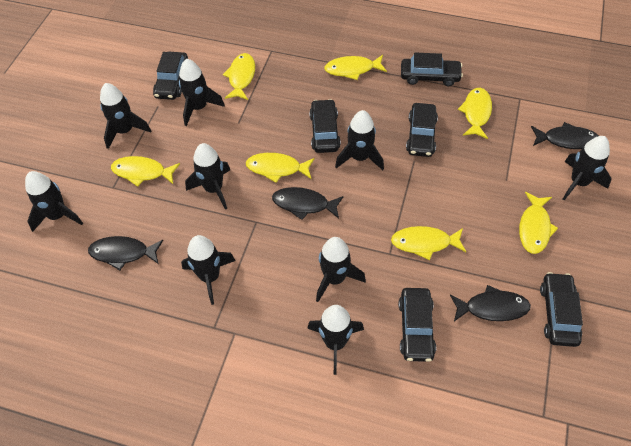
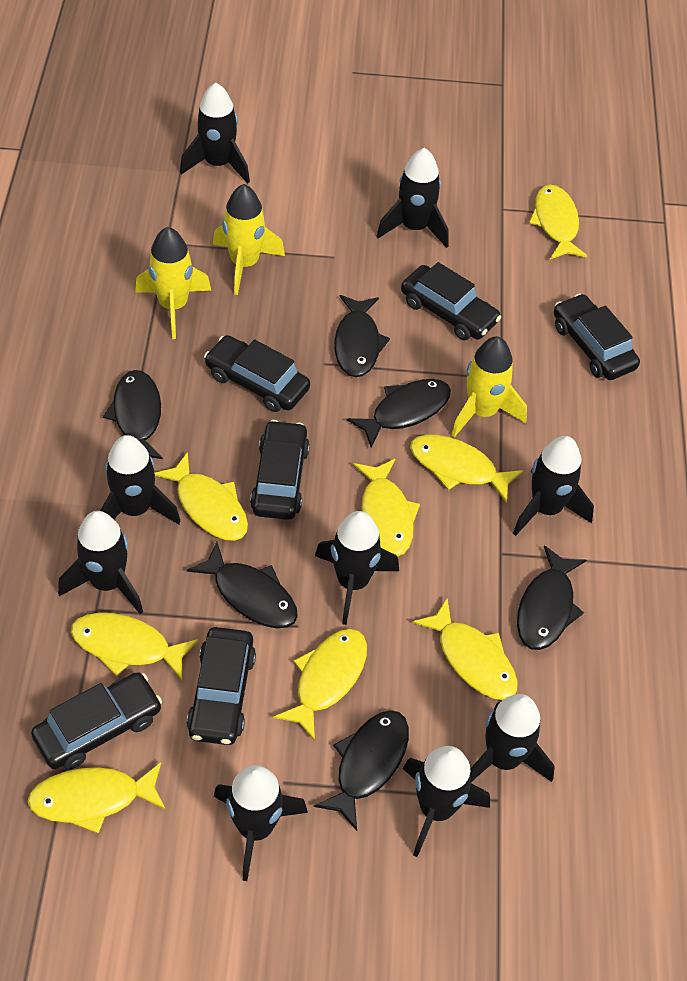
black fish: 4 -> 6
yellow fish: 7 -> 8
yellow rocket: 0 -> 3

